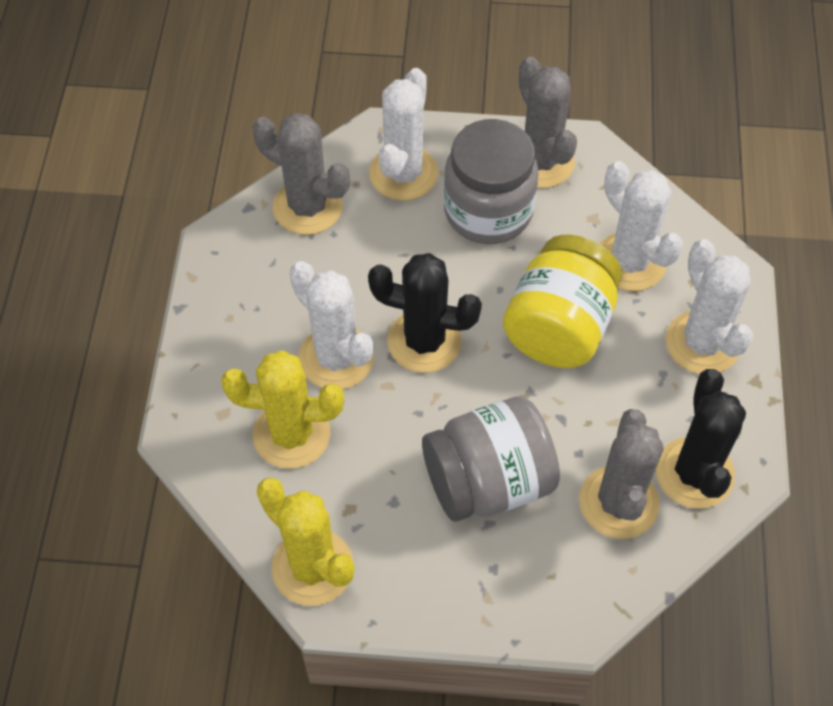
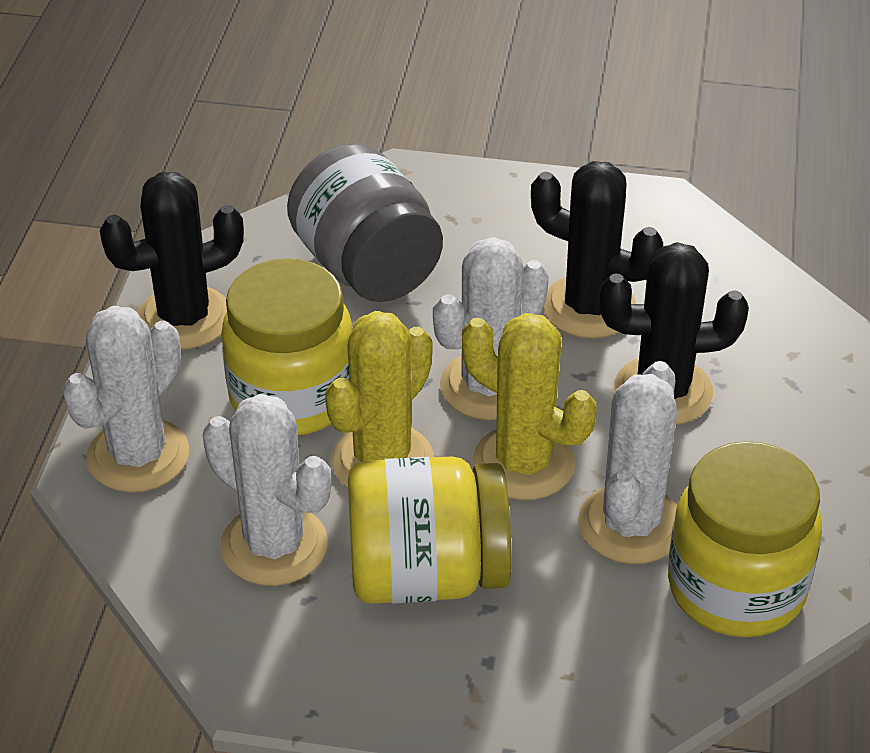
black cactus: 2 -> 3
grey cactus: 3 -> 0
grey jar: 2 -> 1
yellow jar: 1 -> 3

